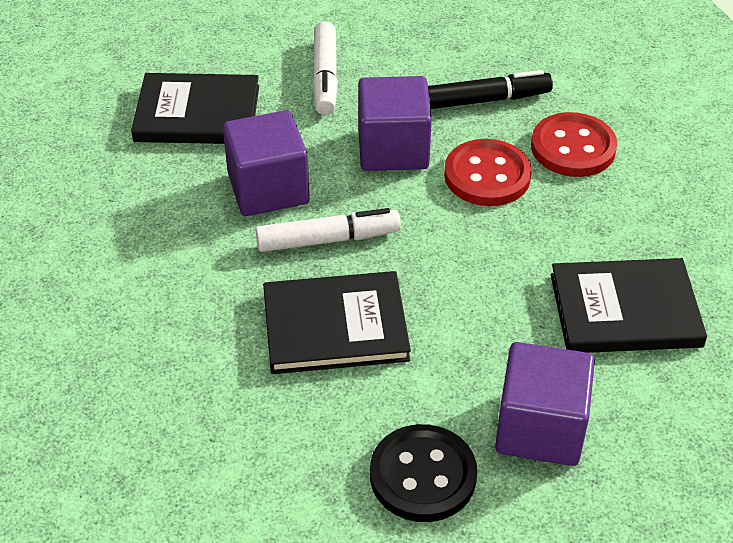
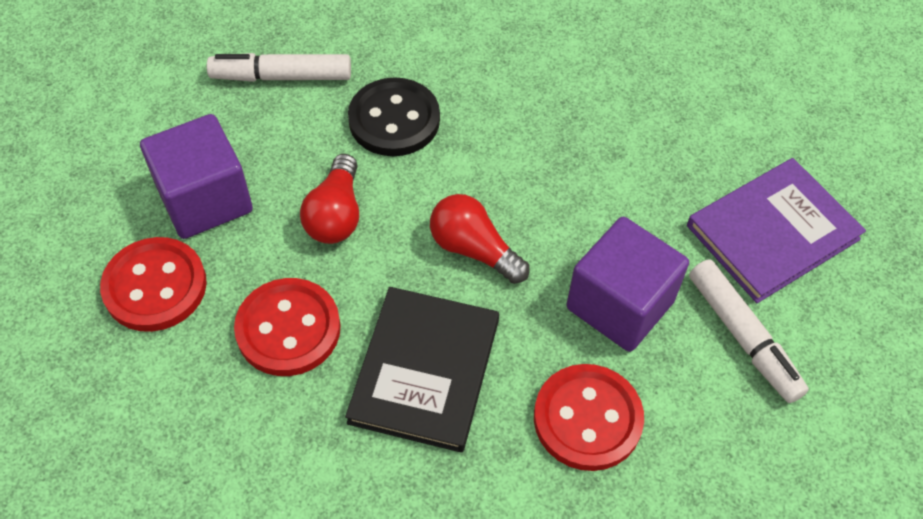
black book: 3 -> 1
black marker: 1 -> 0
purple book: 0 -> 1
purple cube: 3 -> 2
red button: 2 -> 3
red light bulb: 0 -> 2

